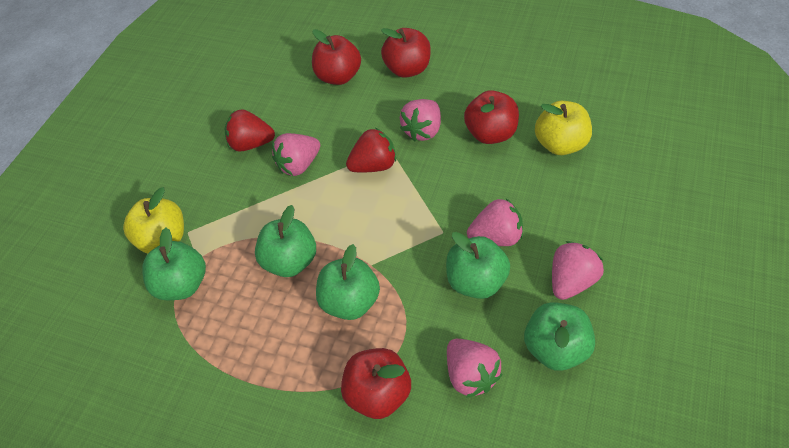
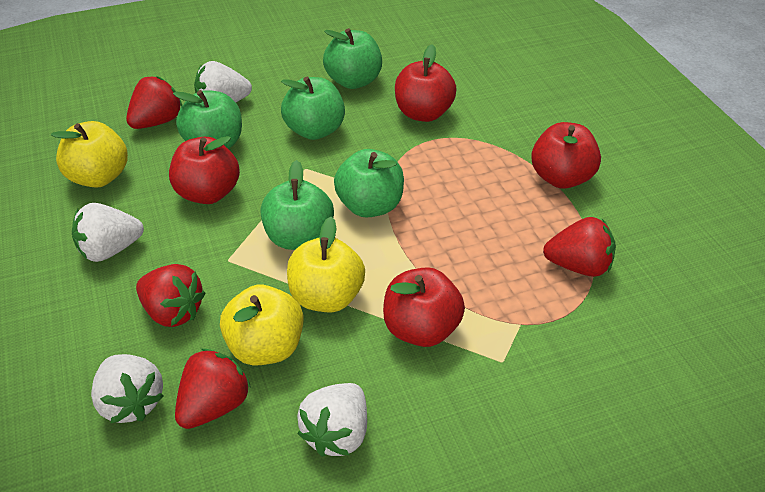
pink strawberry: 5 -> 0
red strawberry: 2 -> 4
white strawberry: 0 -> 4
yellow apple: 2 -> 3

